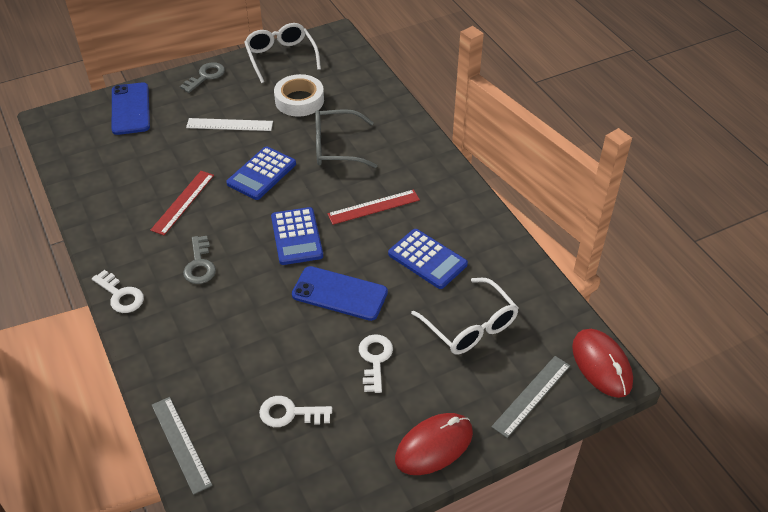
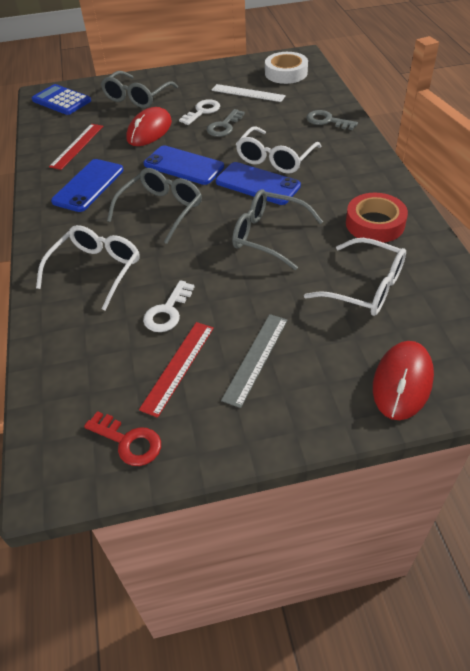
blue calculator: 3 -> 1
blue phone: 2 -> 3
grey glasses: 1 -> 3
grey ruler: 2 -> 1
red key: 0 -> 1
red tape: 0 -> 1
white glasses: 2 -> 3
white key: 3 -> 2

